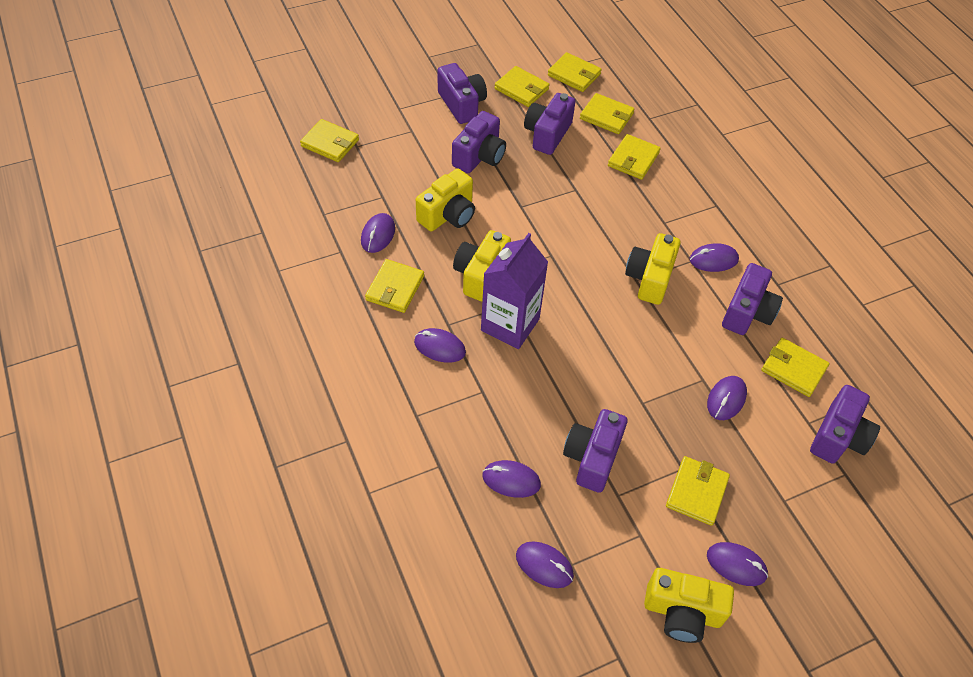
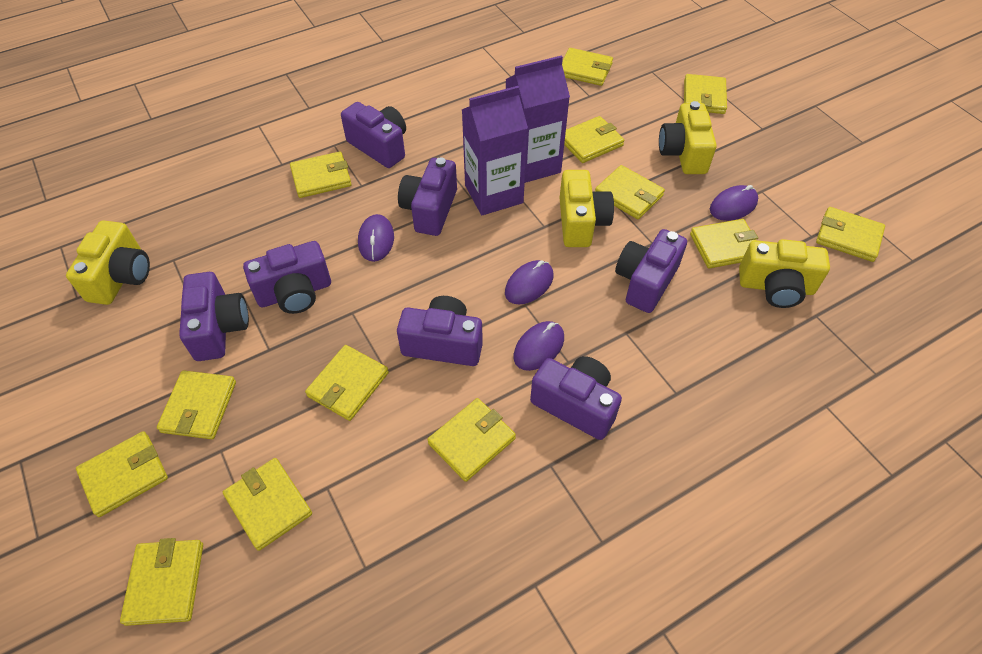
purple camera: 6 -> 7
purple carton: 1 -> 2
purple mouse: 7 -> 4
yellow wallet: 8 -> 13

